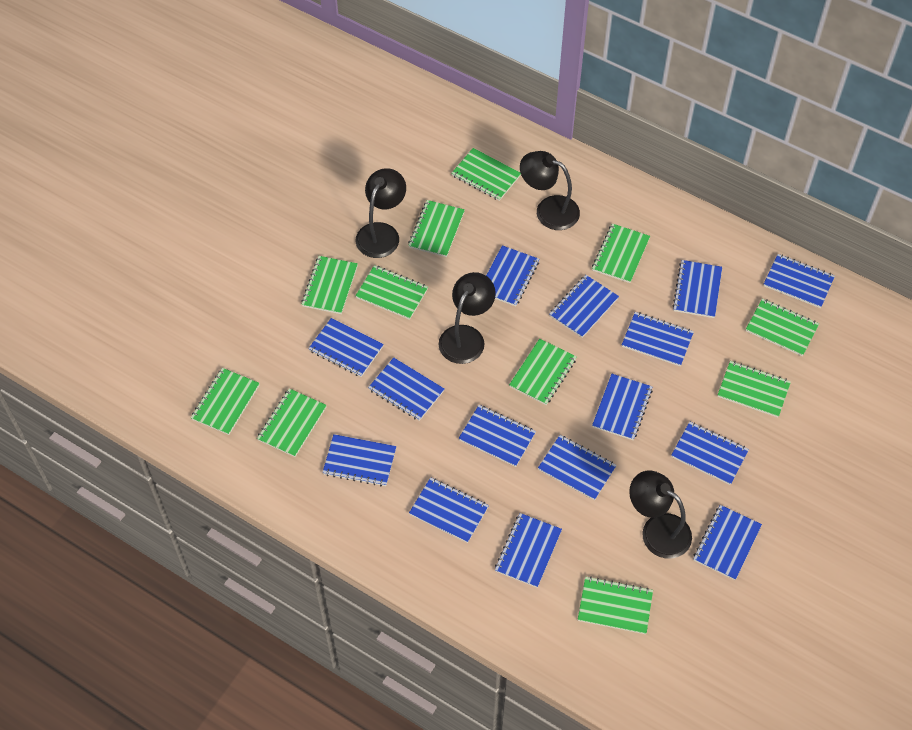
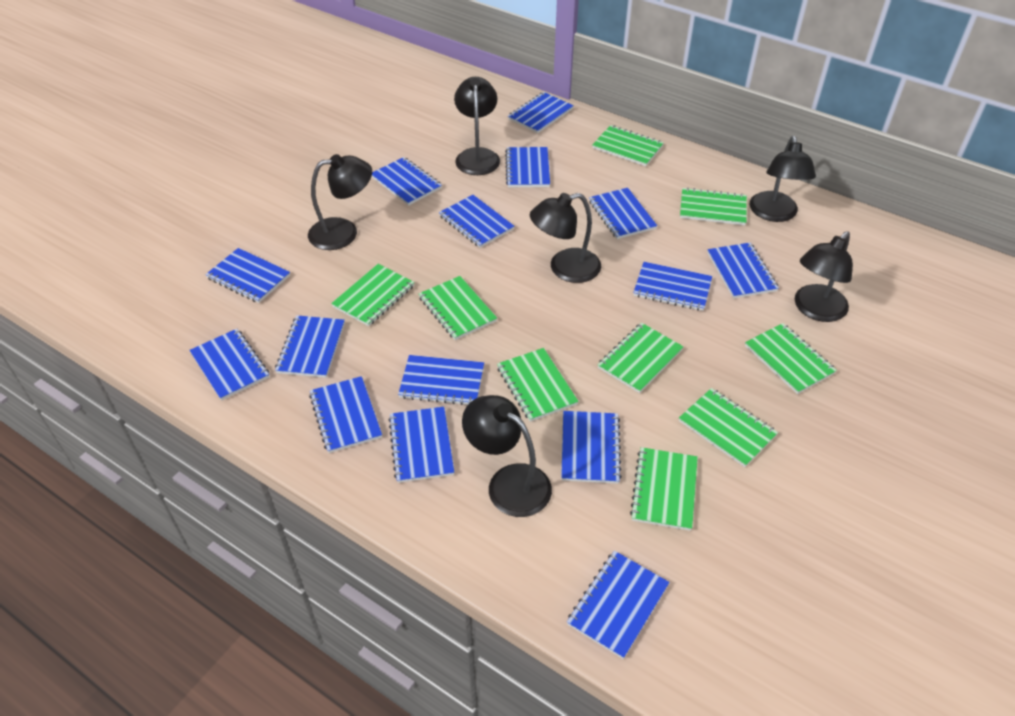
black lamp: 4 -> 6
green notebook: 11 -> 9

